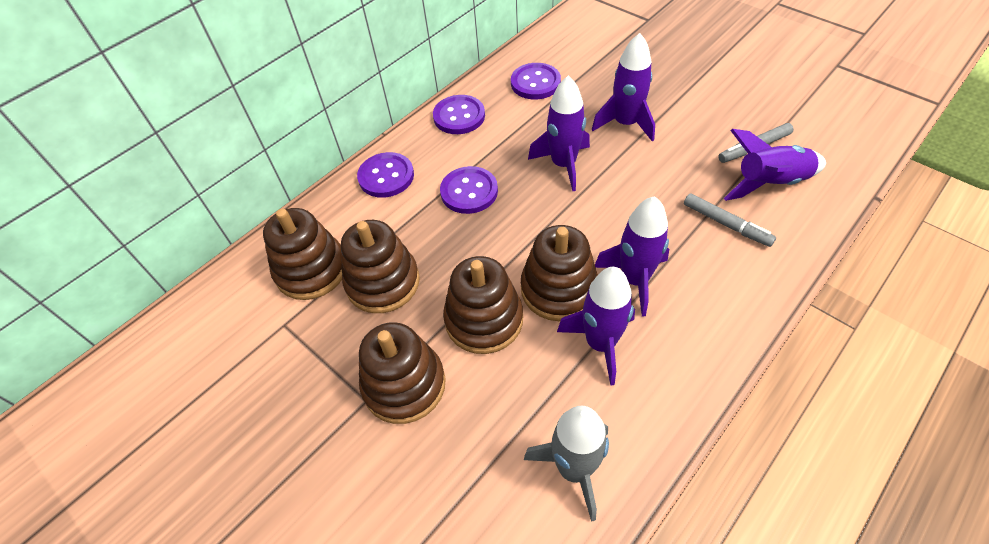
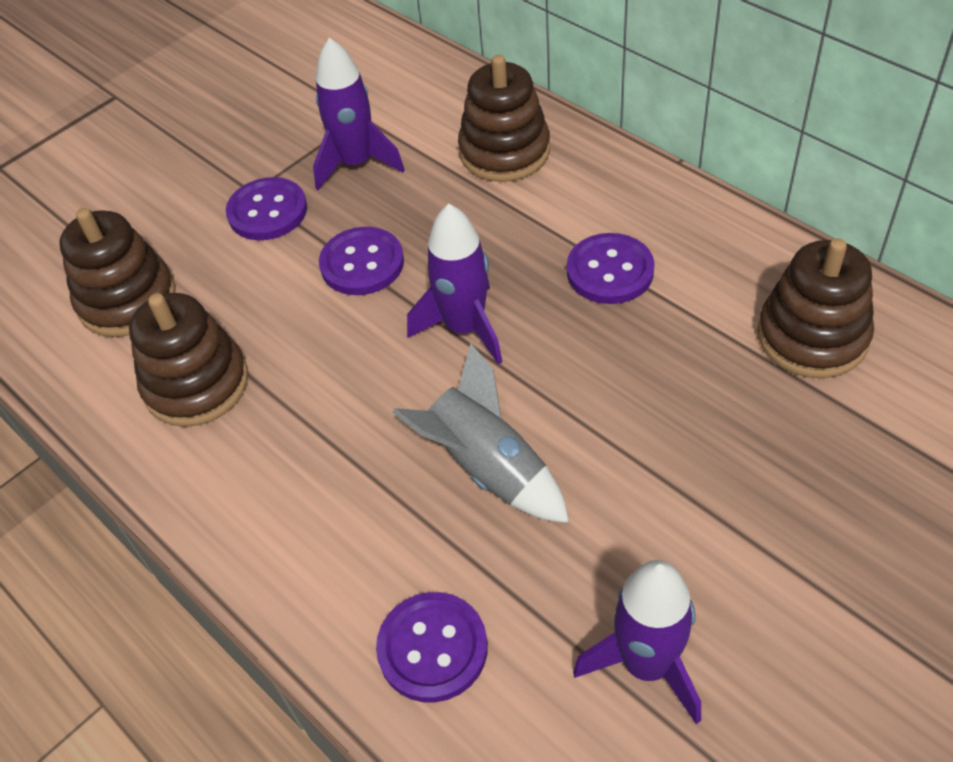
brown stacking toy: 5 -> 4
grey marker: 2 -> 0
purple rocket: 5 -> 3

